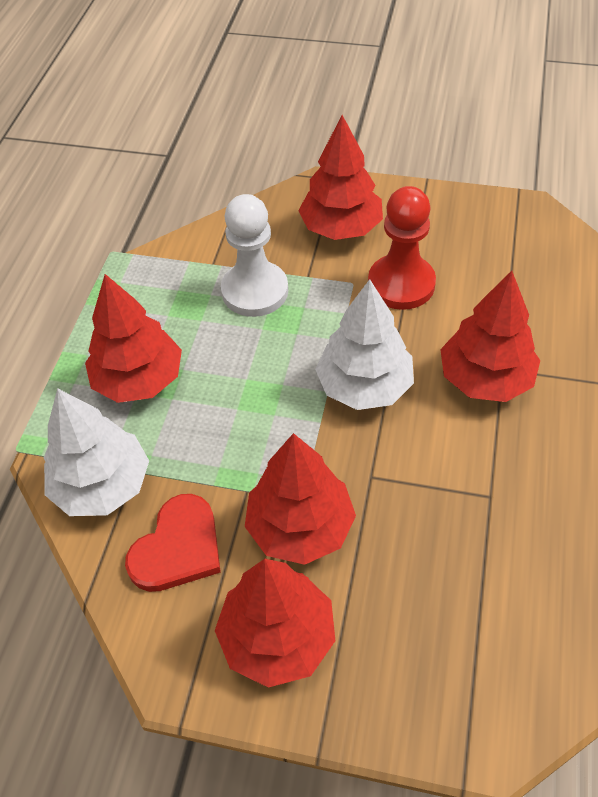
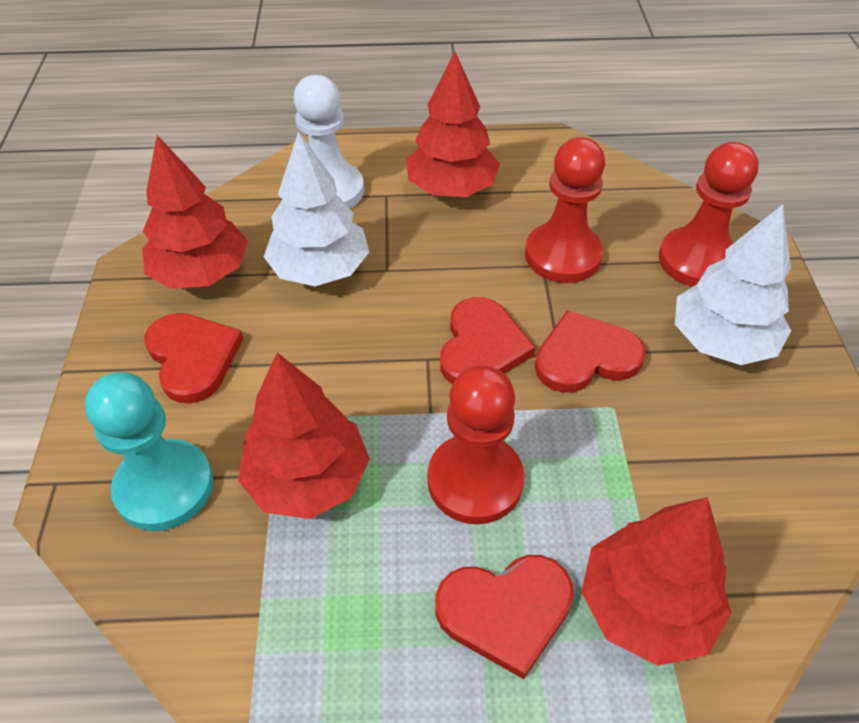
red heart: 1 -> 4
red pawn: 1 -> 3
red tree: 5 -> 4
turquoise pawn: 0 -> 1

